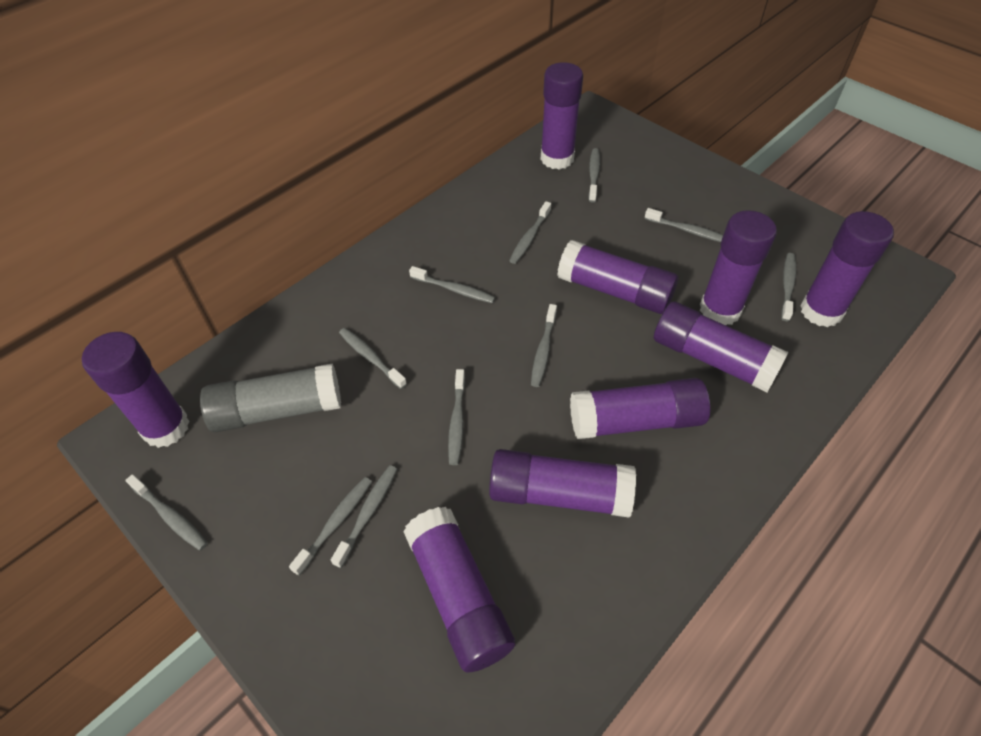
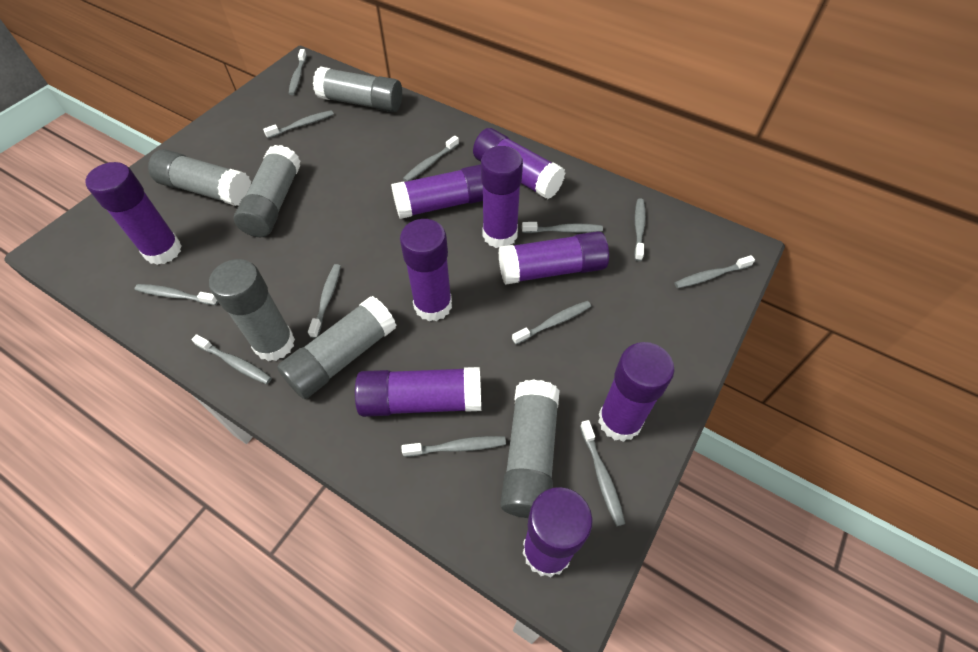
grey glue stick: 1 -> 6
grey toothbrush: 11 -> 12

